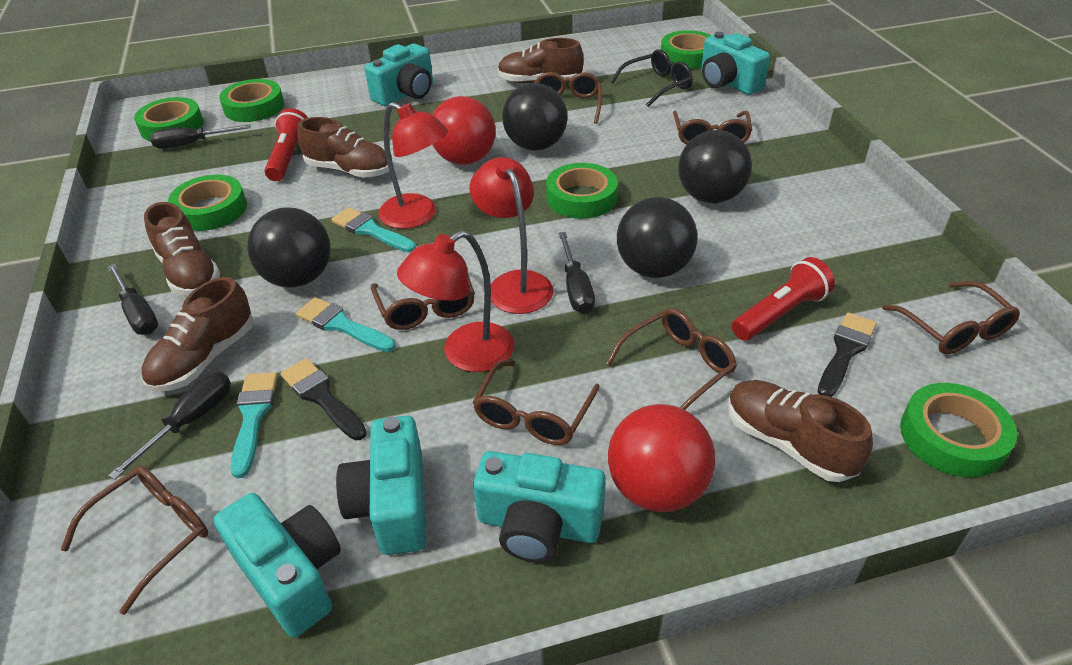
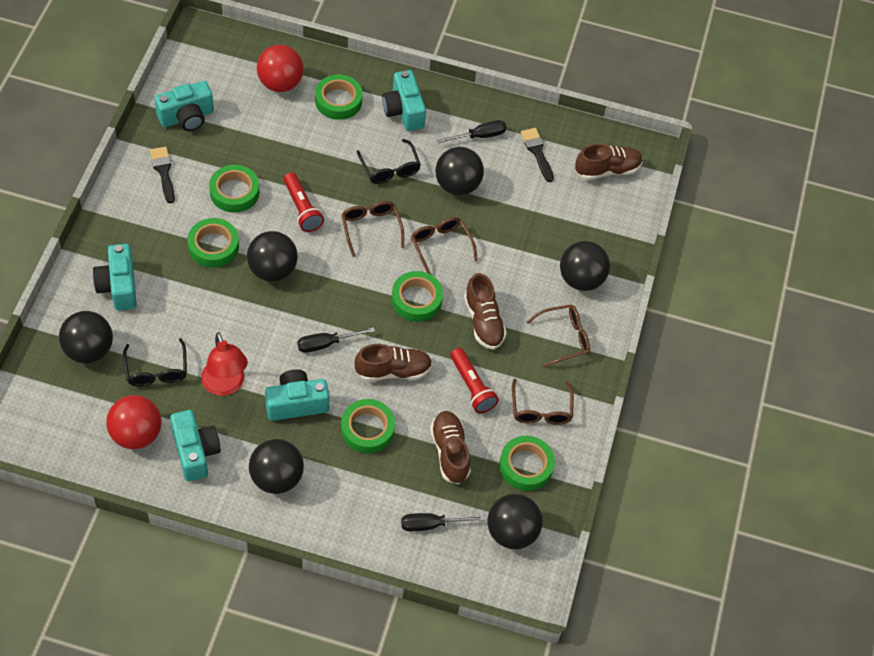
black ball: 4 -> 6
black glasses: 1 -> 2
black screwdriver: 4 -> 3
brown glasses: 7 -> 4
brown shoe: 5 -> 4
red lamp: 3 -> 1
turquoise brush: 3 -> 0

